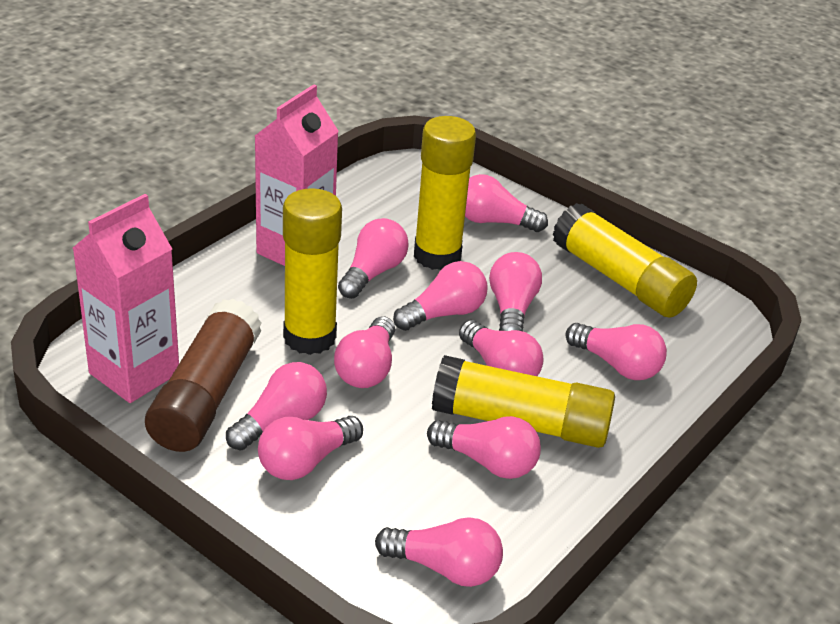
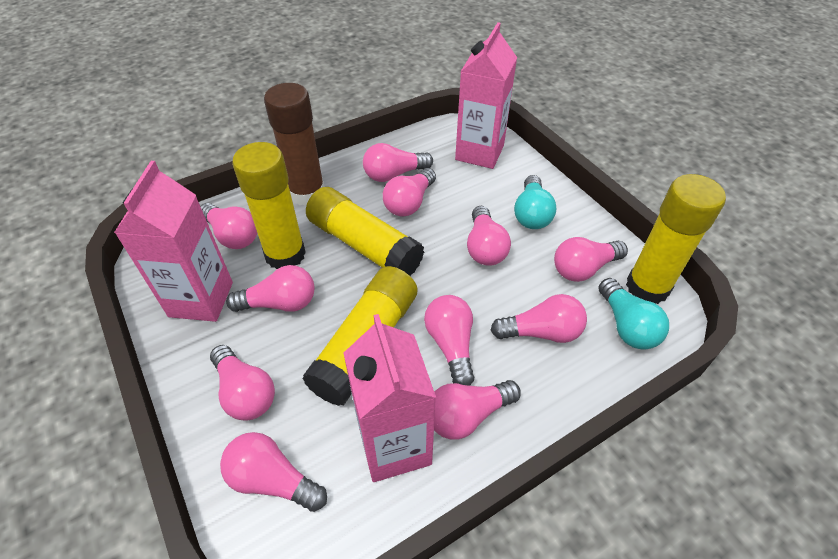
pink carton: 2 -> 3
turquoise light bulb: 0 -> 2

